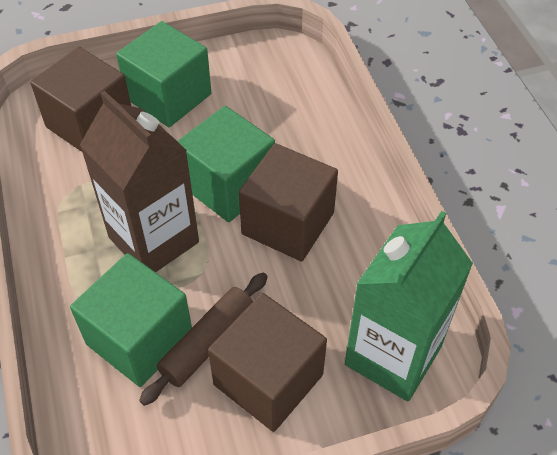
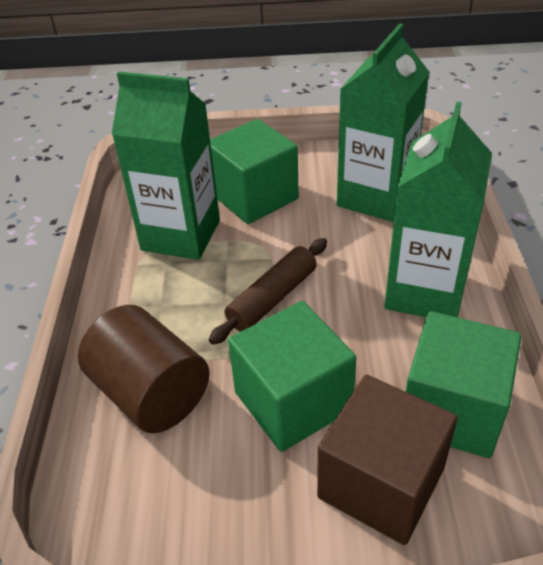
brown carton: 1 -> 0
brown cube: 3 -> 1
brown cylinder: 0 -> 1
green carton: 1 -> 3

